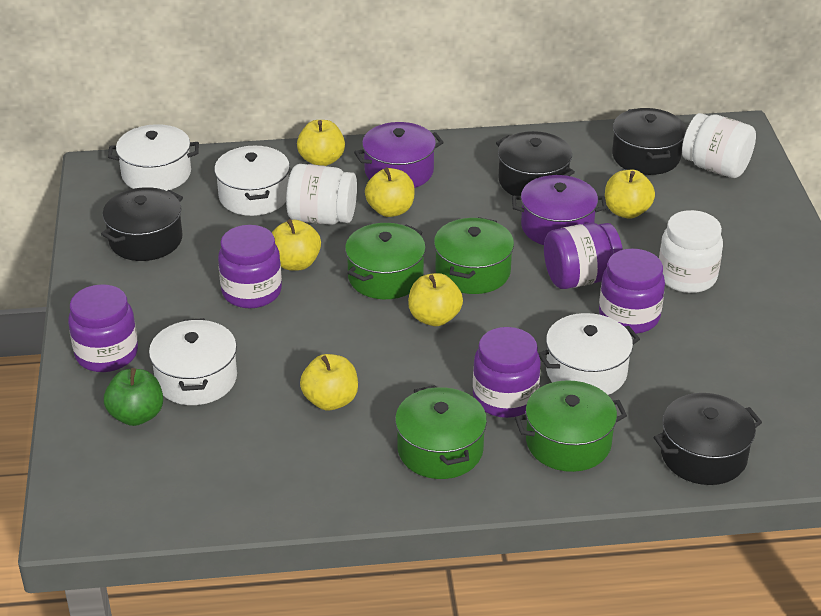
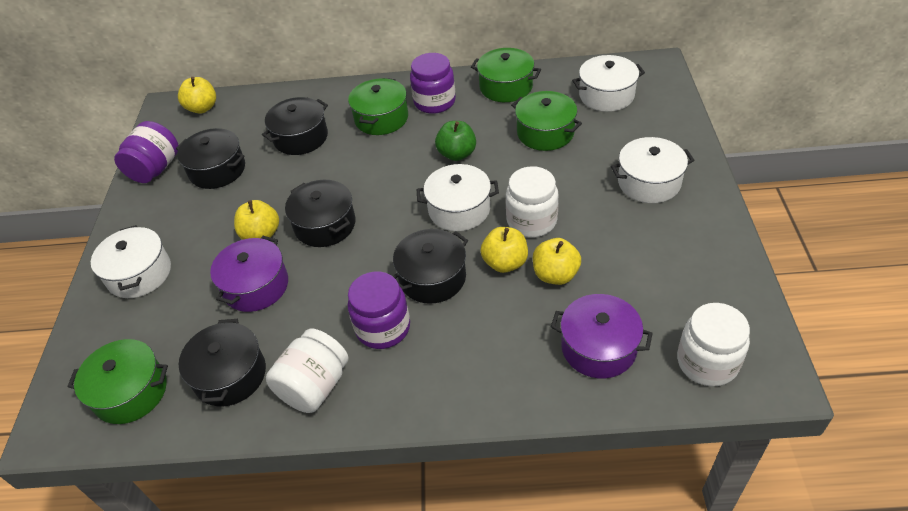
black pot: 4 -> 5
purple jar: 5 -> 3
yellow apple: 6 -> 4

